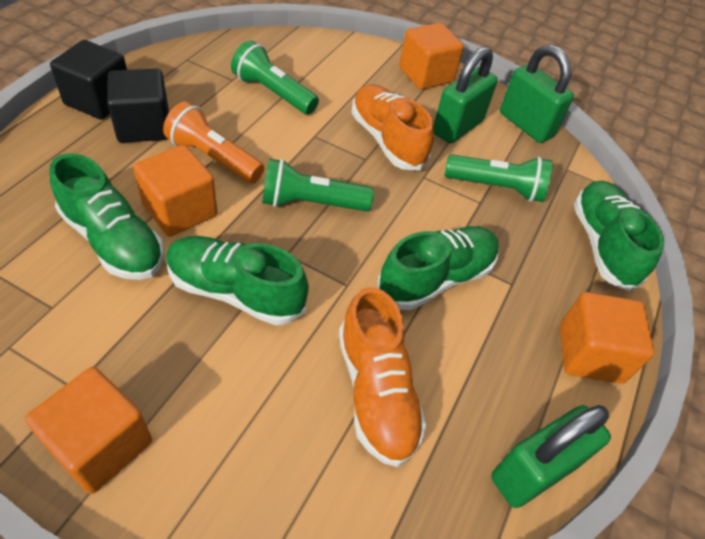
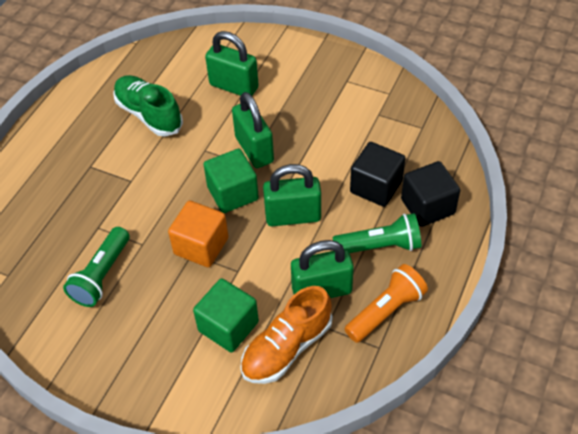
green cube: 0 -> 2
green flashlight: 3 -> 2
green padlock: 3 -> 4
green shoe: 4 -> 1
orange cube: 4 -> 1
orange shoe: 2 -> 1

